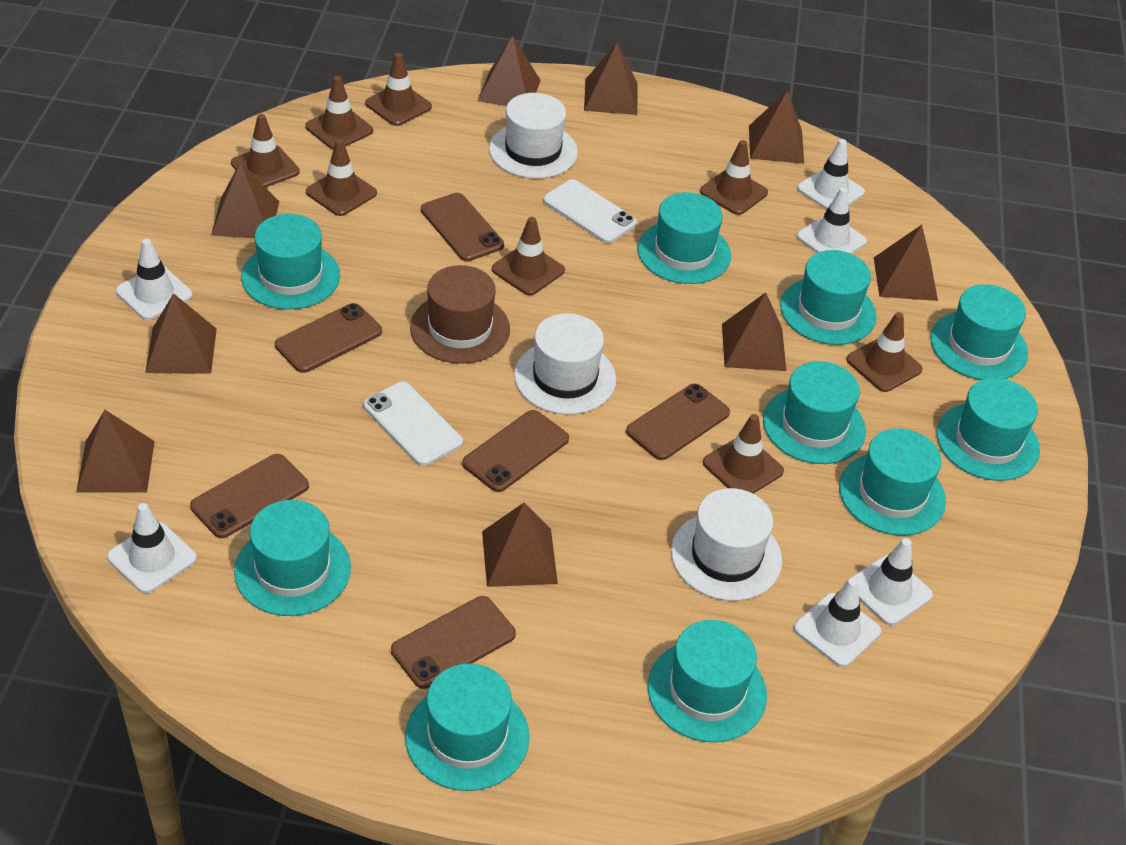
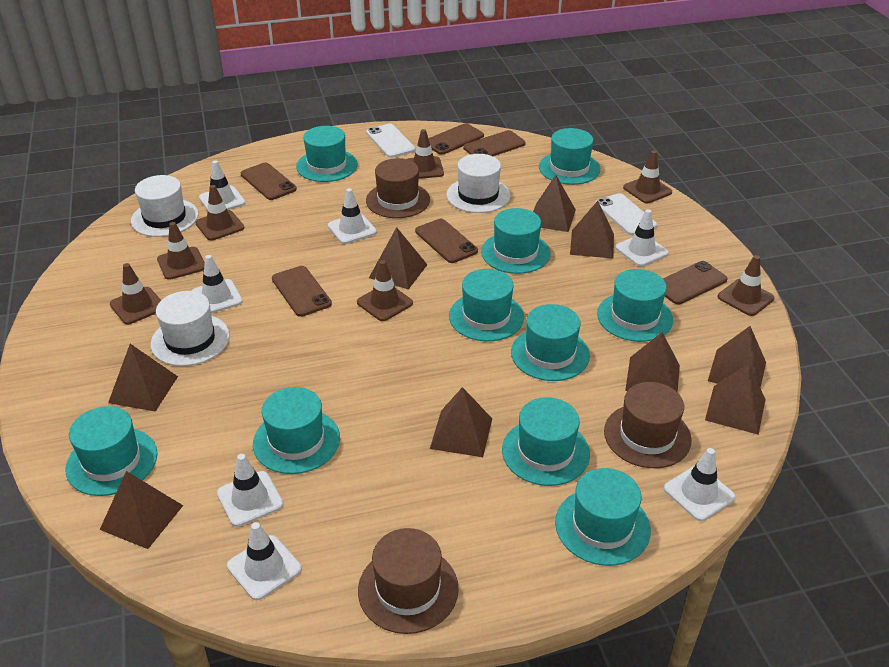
brown hat: 1 -> 3
brown traffic cone: 8 -> 7
white traffic cone: 6 -> 7

